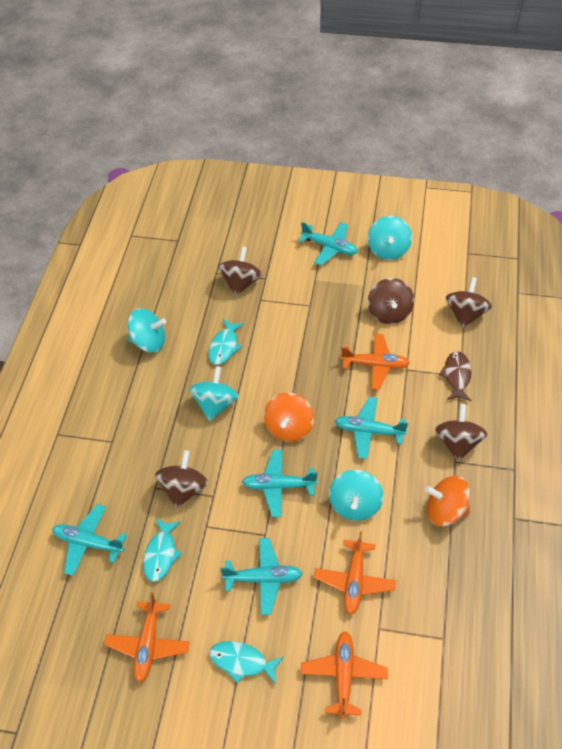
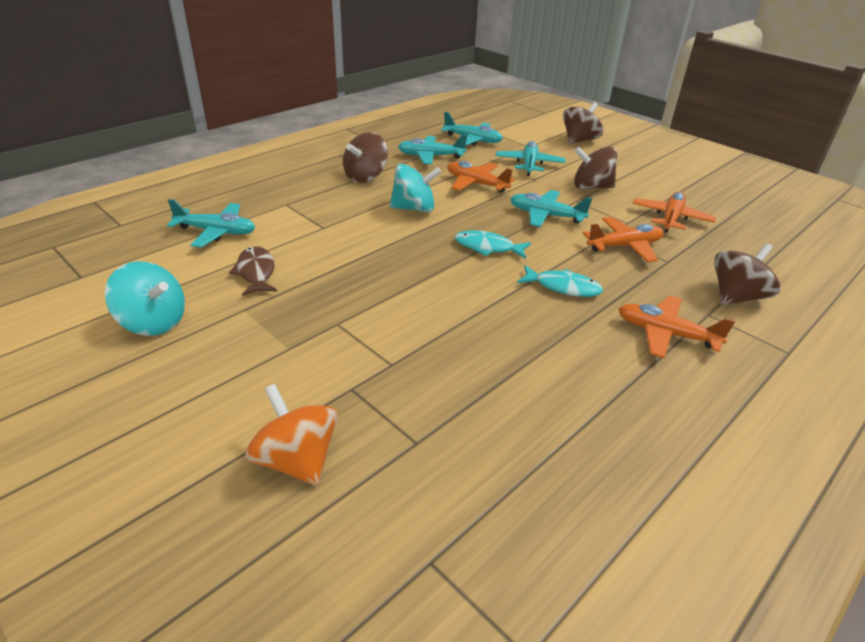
brown spinning top: 5 -> 4
orange spinning top: 2 -> 1
turquoise fish: 3 -> 2
turquoise spinning top: 4 -> 2

